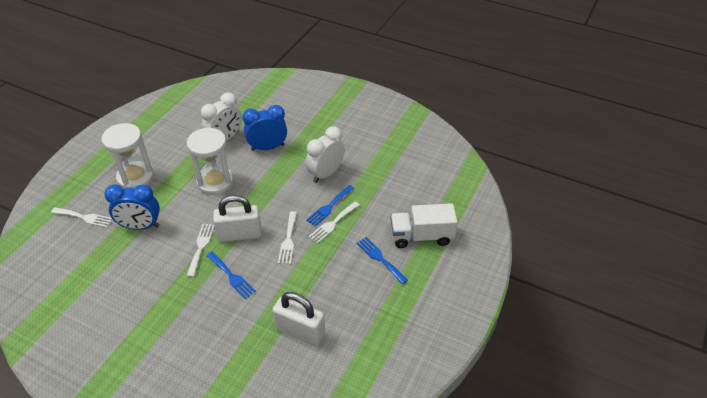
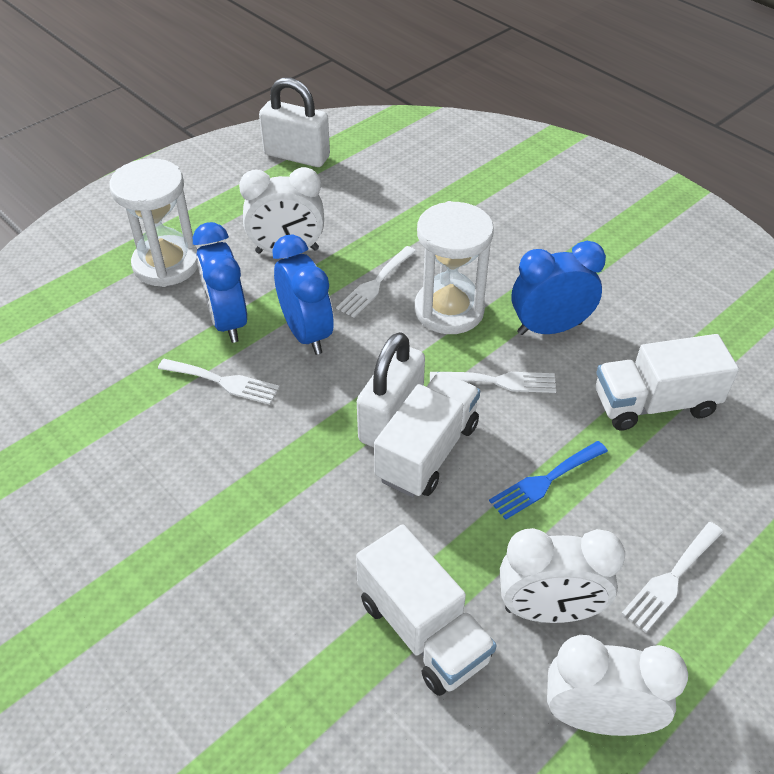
blue clock: 2 -> 3
blue fork: 3 -> 1
white clock: 2 -> 3
white truck: 1 -> 3

